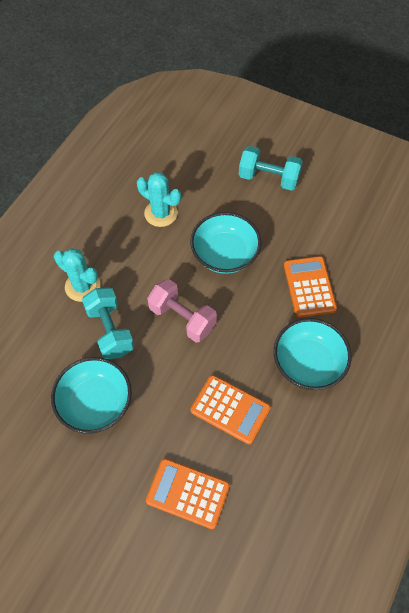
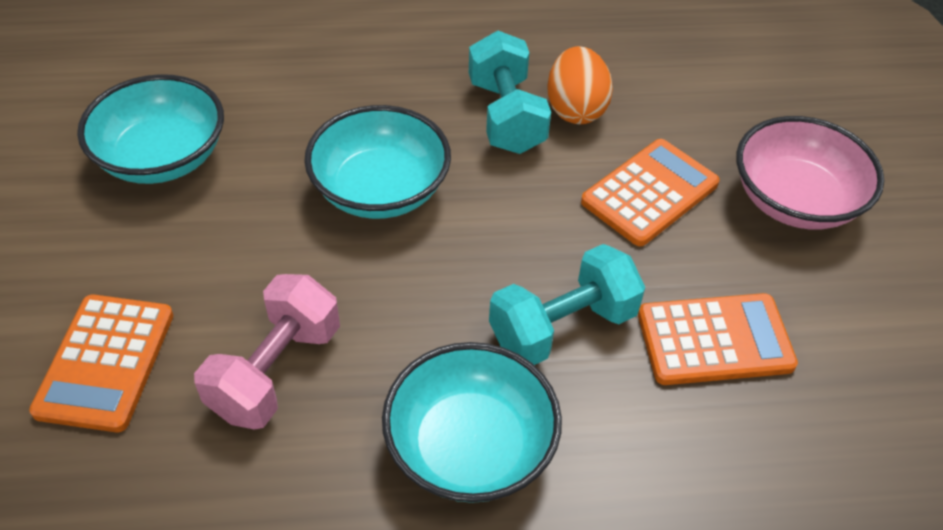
orange egg: 0 -> 1
pink bowl: 0 -> 1
turquoise cactus: 2 -> 0

